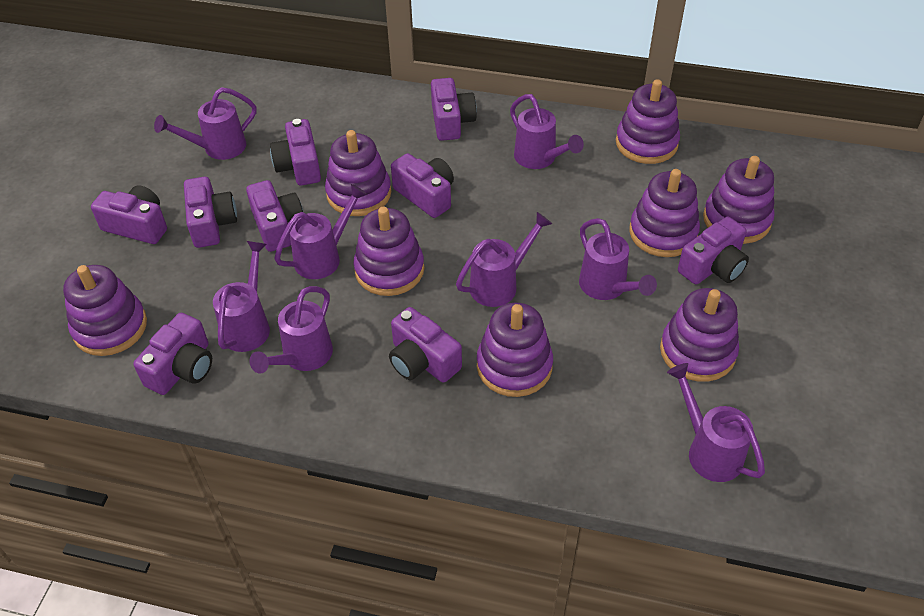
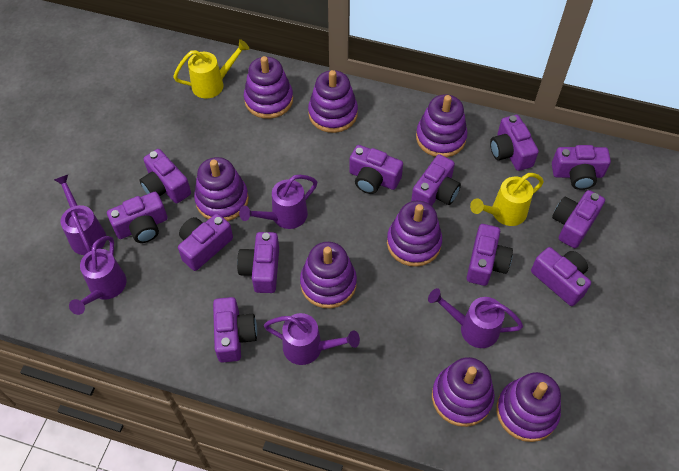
purple camera: 9 -> 12
purple watering can: 8 -> 5
yellow watering can: 0 -> 2

